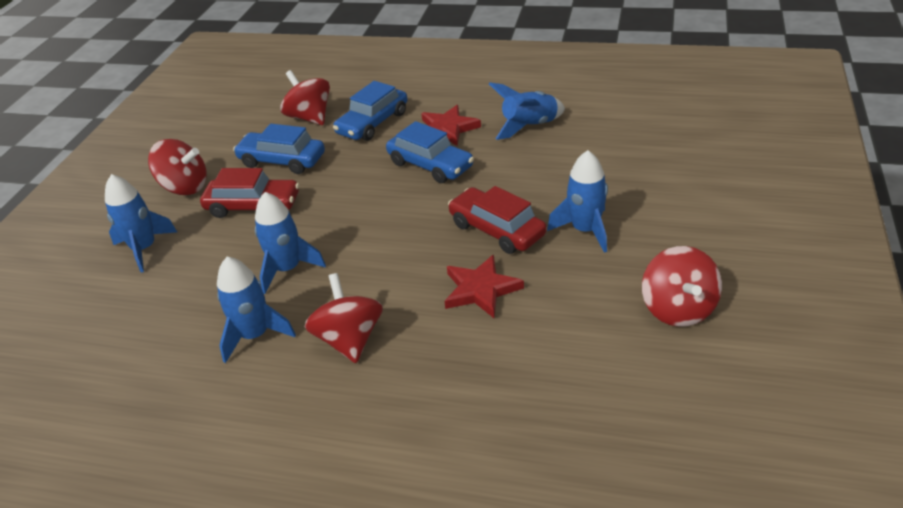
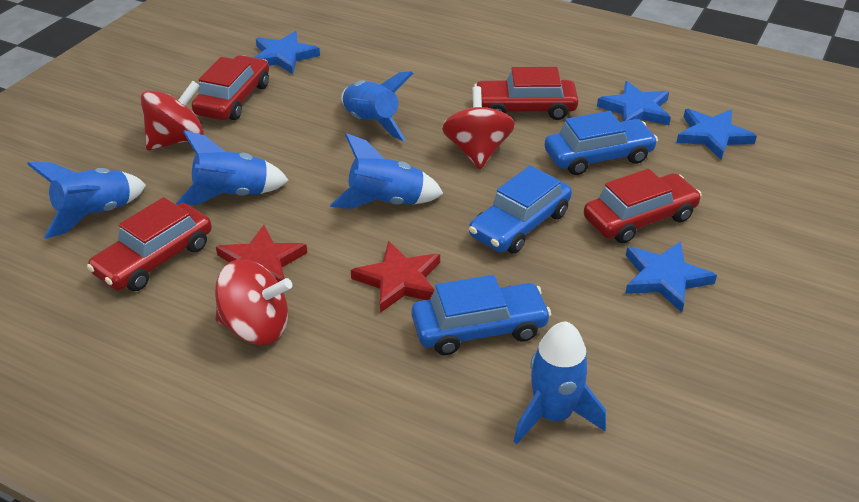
blue star: 0 -> 4
red car: 2 -> 4
red spinning top: 4 -> 3

